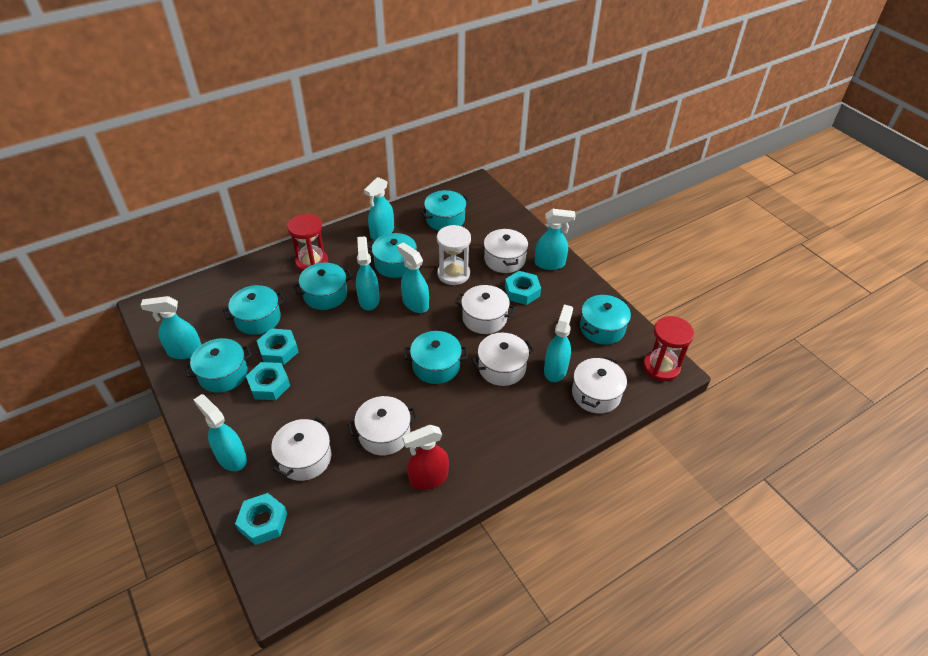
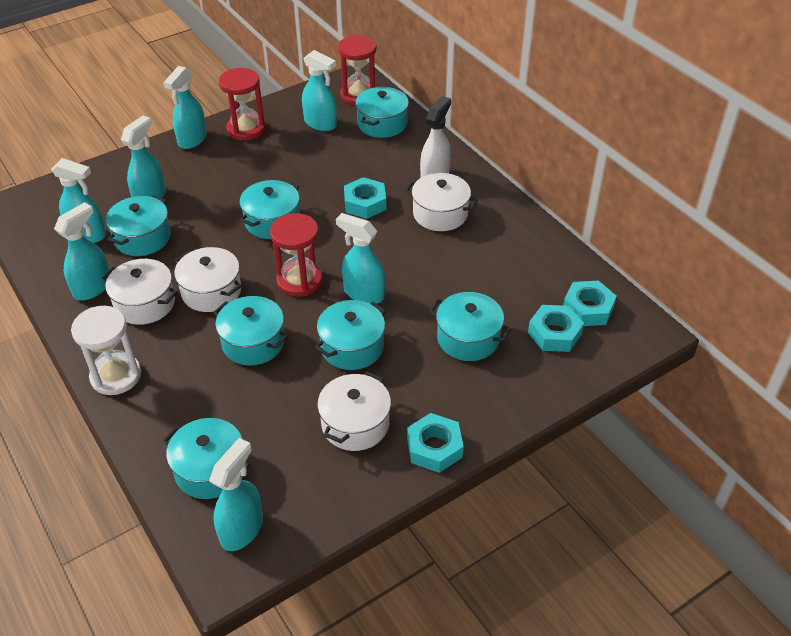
red hourglass: 2 -> 3
red spray bottle: 1 -> 0
white pot: 6 -> 4
white spray bottle: 0 -> 1

